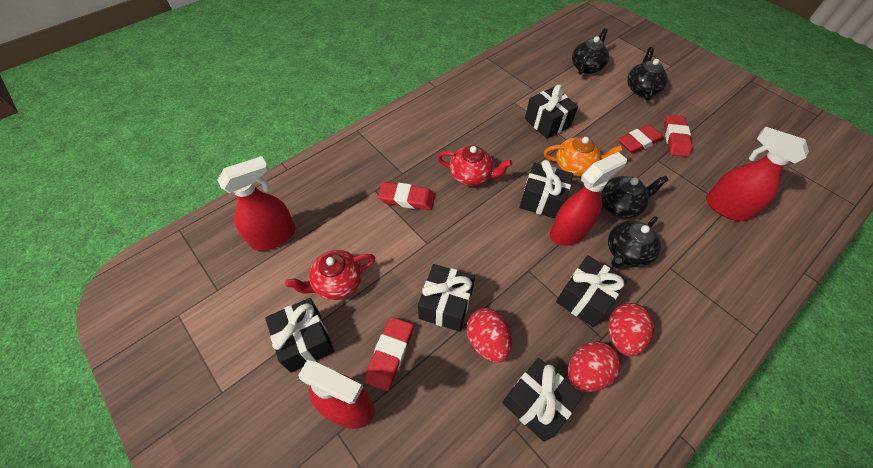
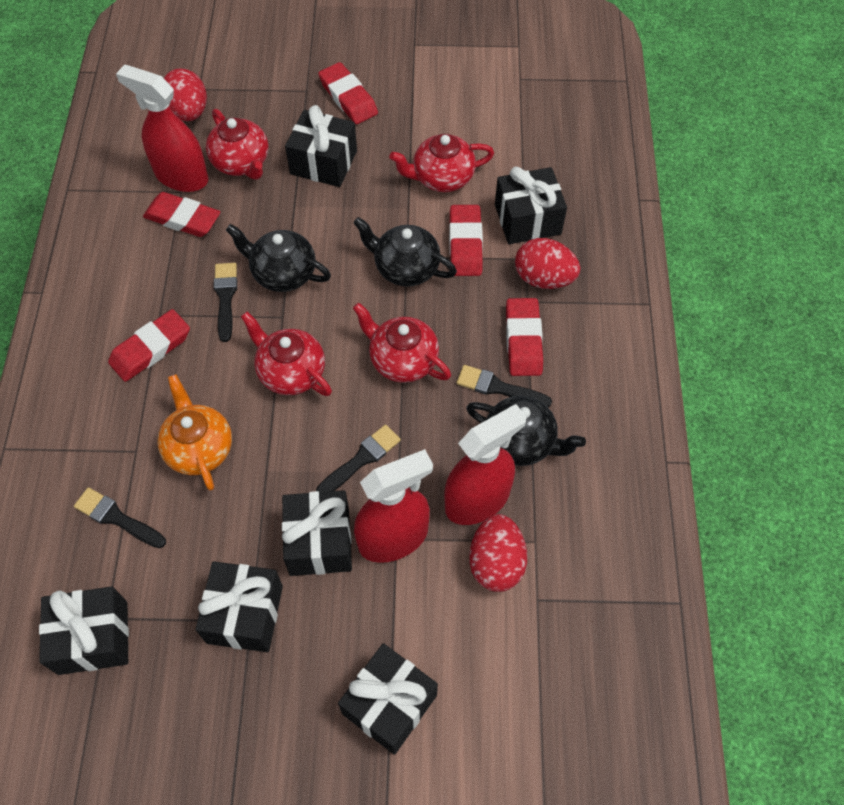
black brush: 0 -> 4
black teapot: 4 -> 3
red eraser: 4 -> 5
red spray bottle: 4 -> 3
red teapot: 2 -> 4

